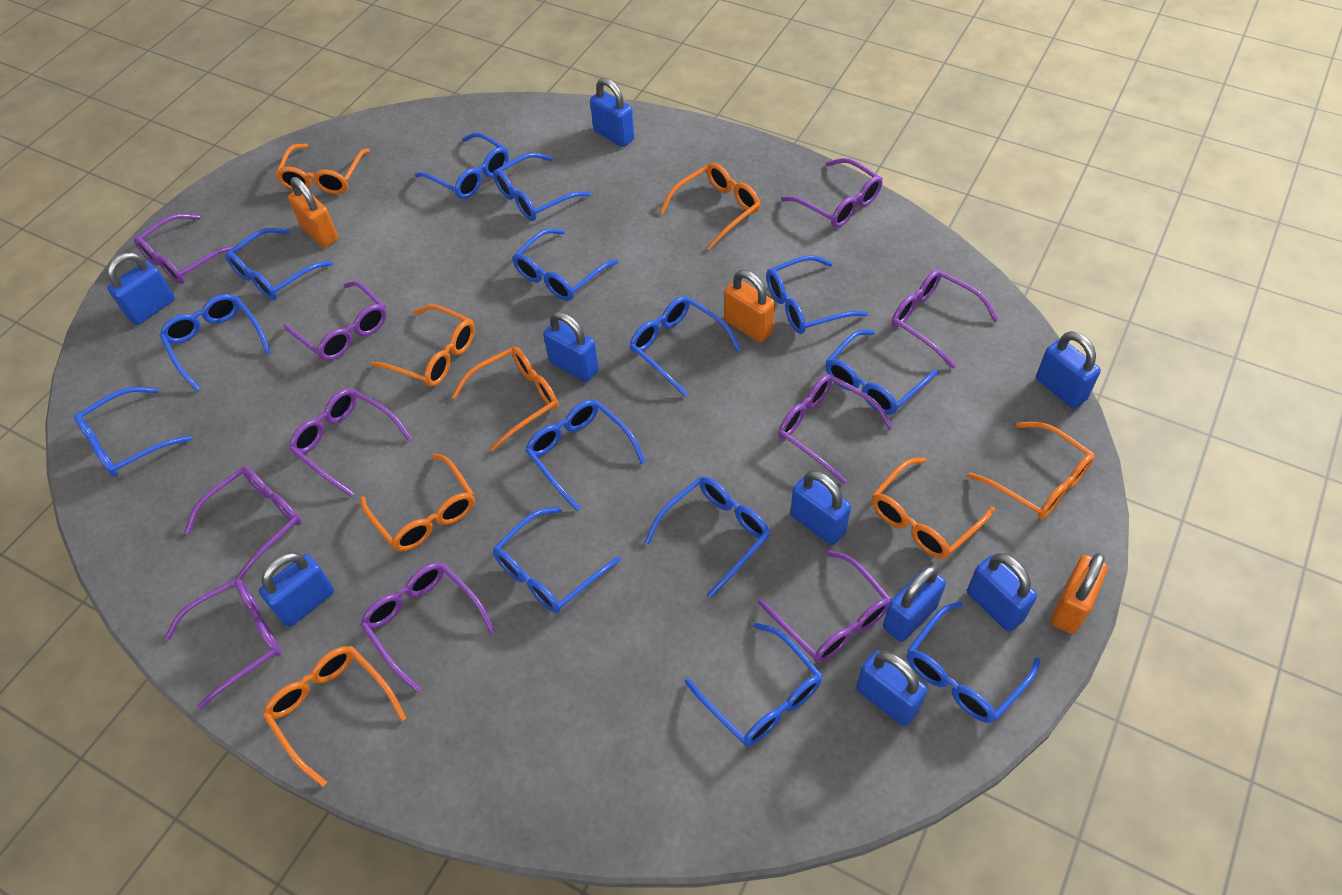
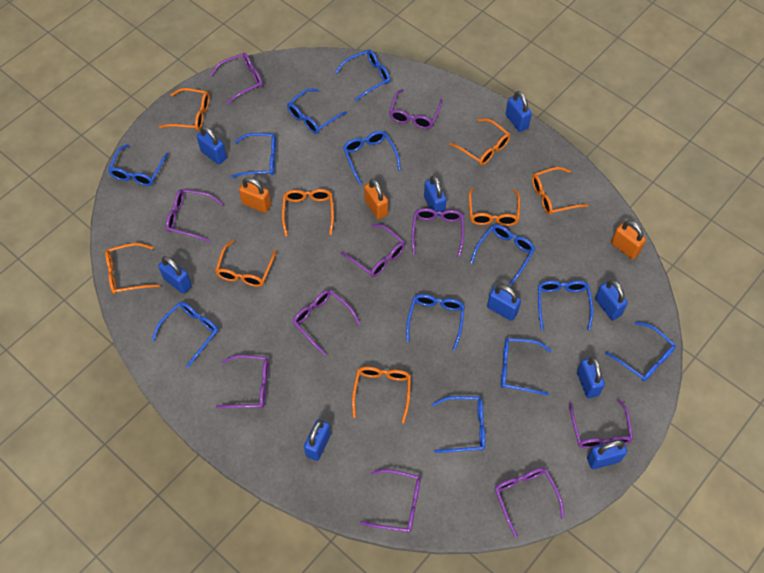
blue glasses: 14 -> 12

